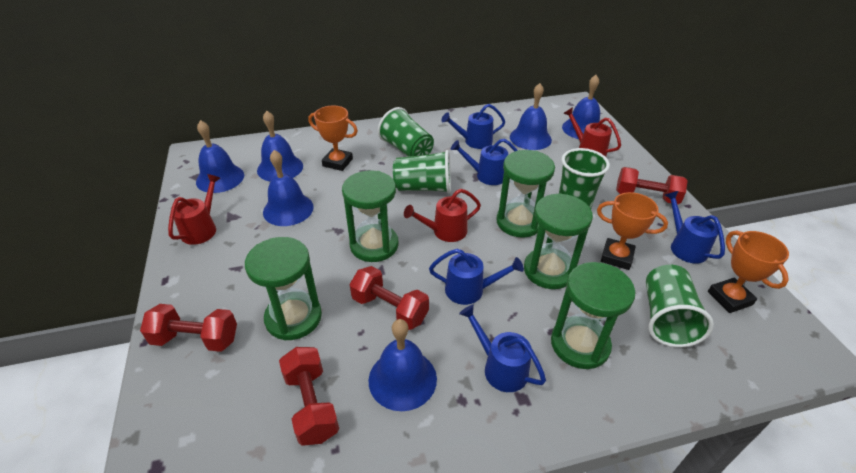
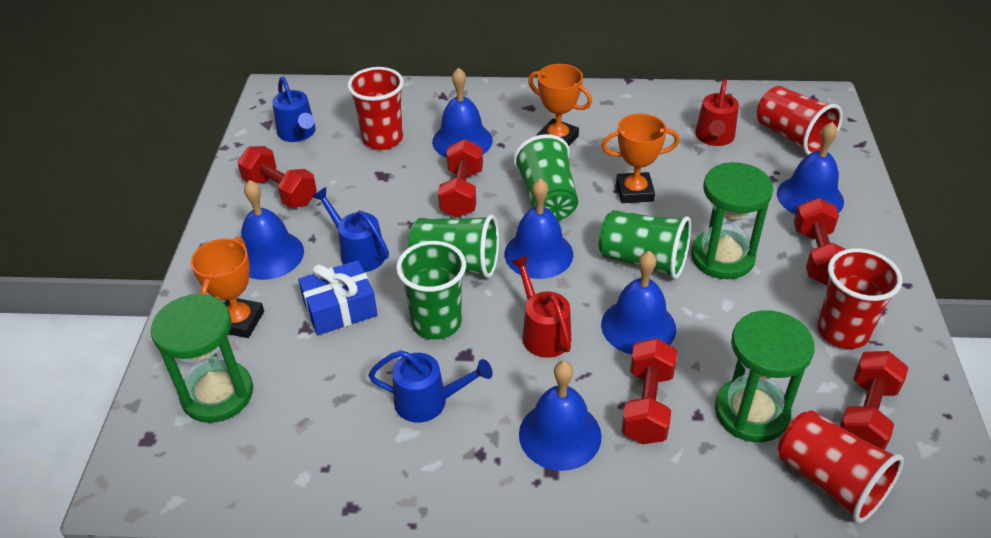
blue gift: 0 -> 1
blue watering can: 5 -> 3
green hourglass: 5 -> 3
red cup: 0 -> 4
red dumbbell: 4 -> 5
red watering can: 3 -> 2

